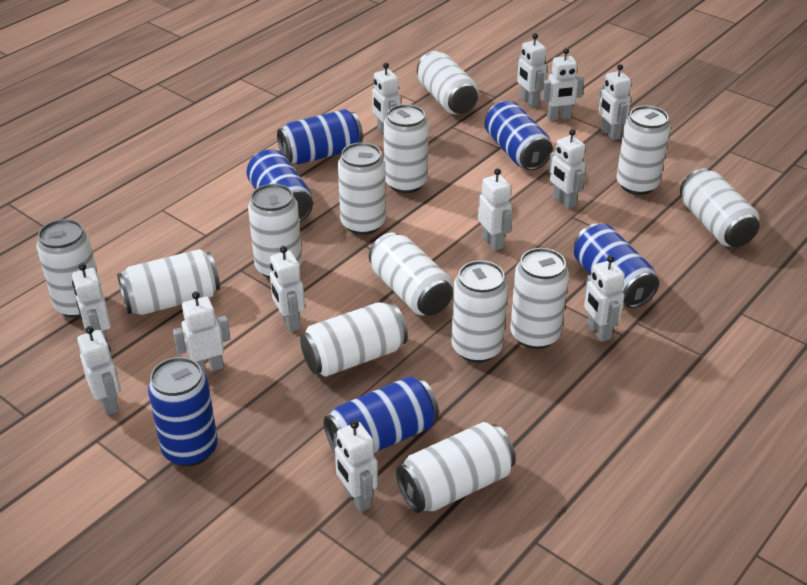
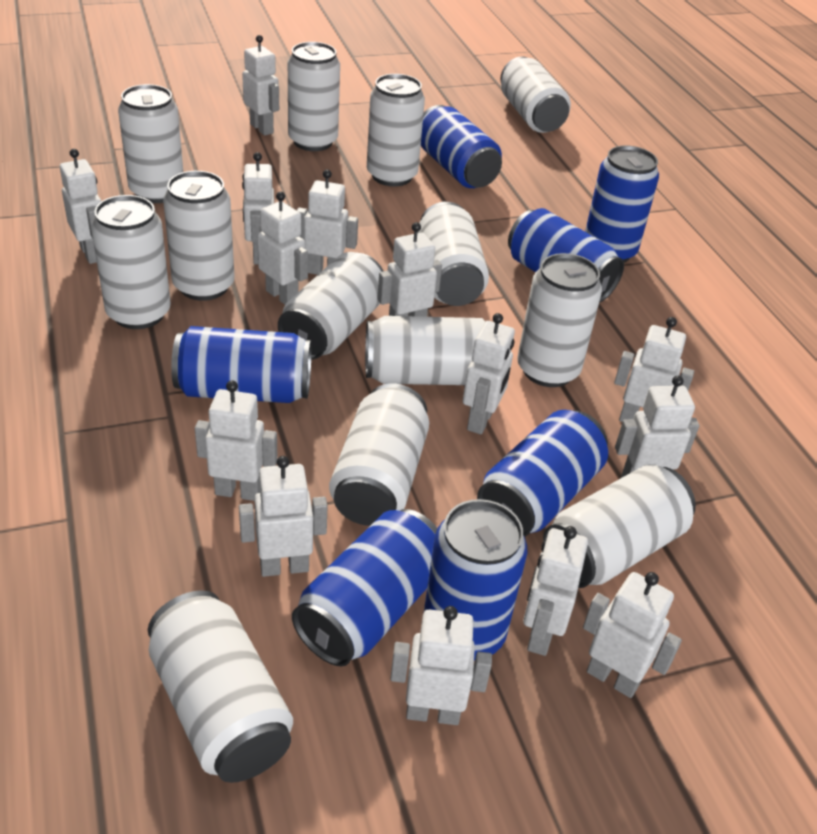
blue can: 6 -> 7
white robot: 12 -> 14

